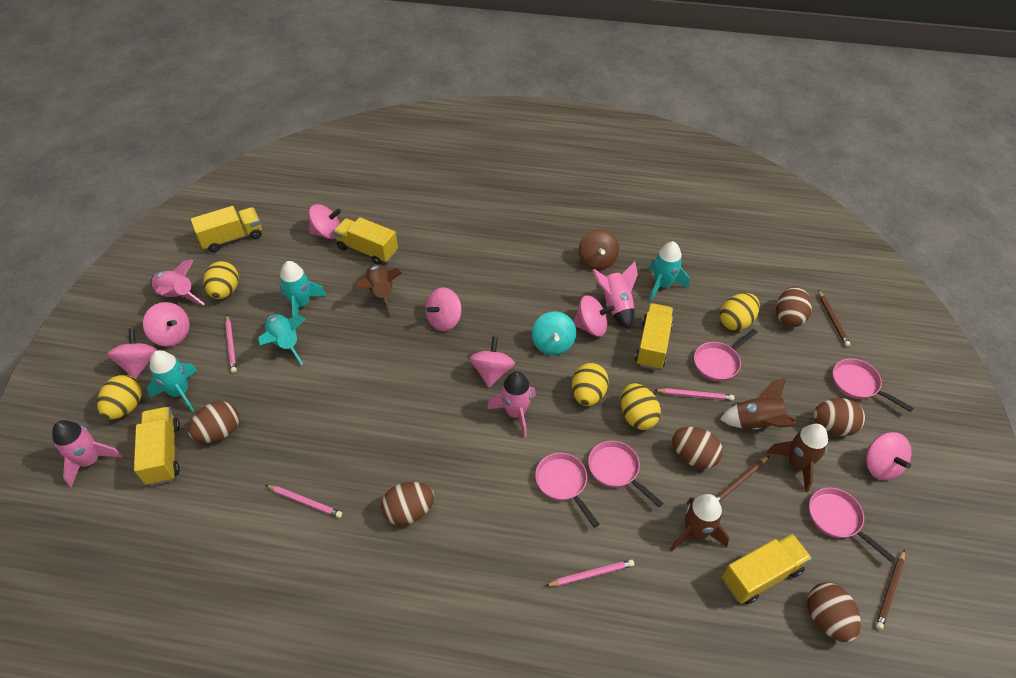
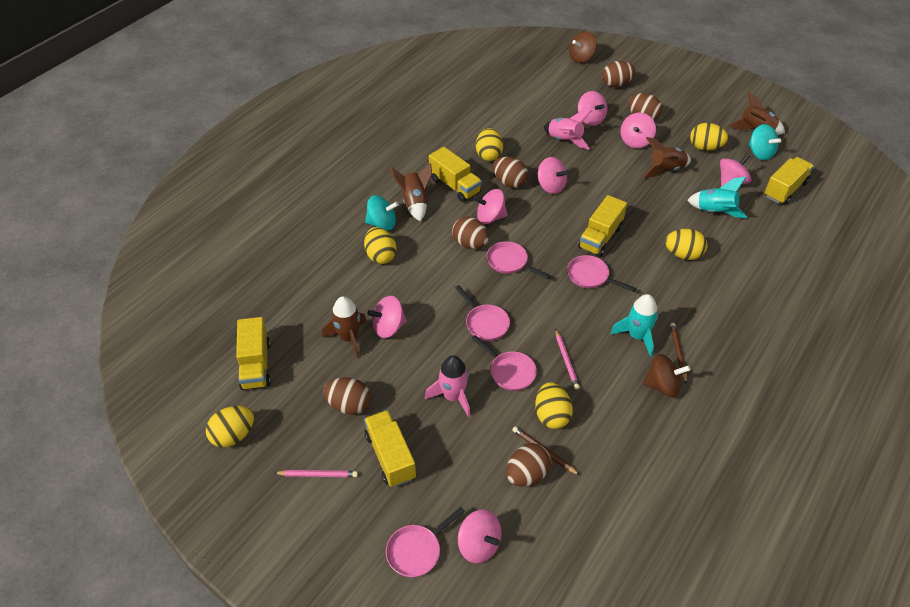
brown pencil: 3 -> 2
brown spinning top: 1 -> 2
pink pencil: 4 -> 2
pink rocket: 4 -> 2
turquoise rocket: 4 -> 2
turquoise spinning top: 1 -> 2
yellow egg: 5 -> 6

